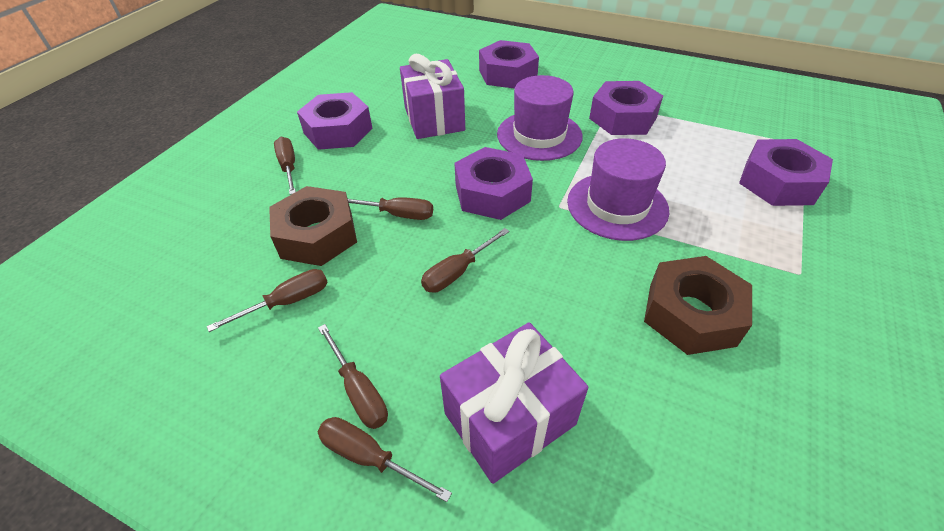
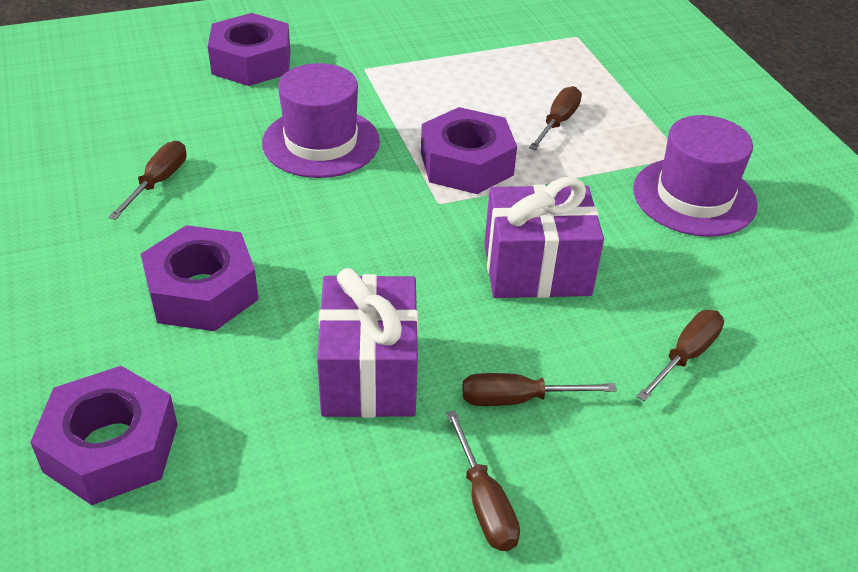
brown nut: 2 -> 0
brown screwdriver: 6 -> 5
purple nut: 5 -> 4

